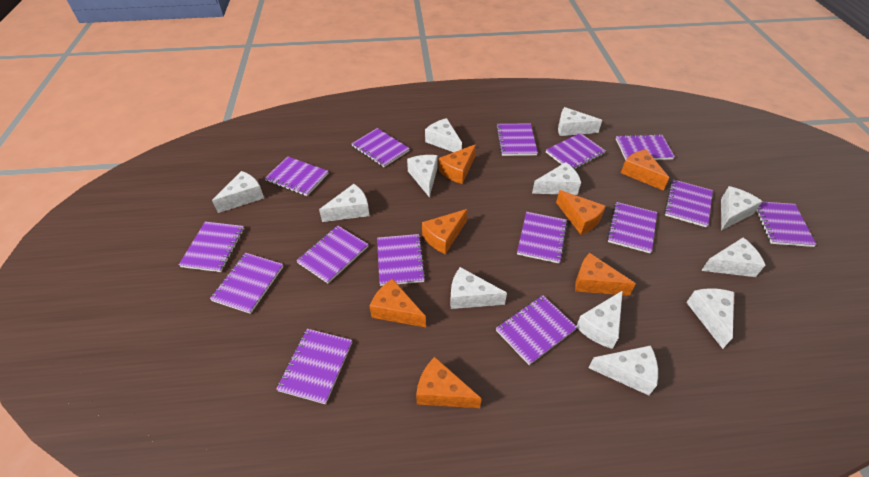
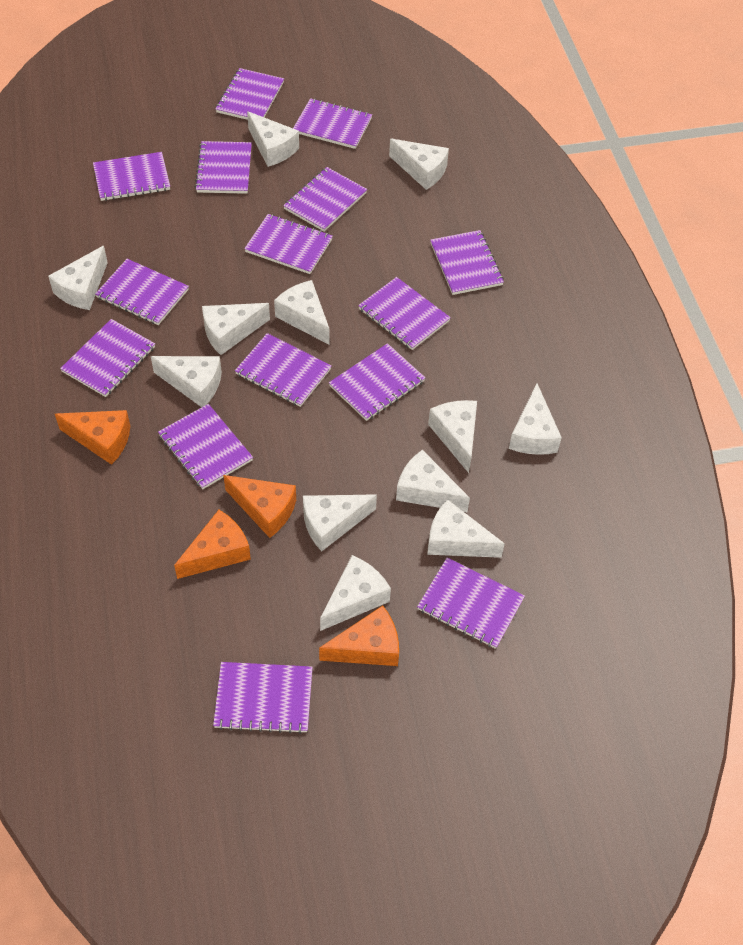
orange cheese: 7 -> 4

